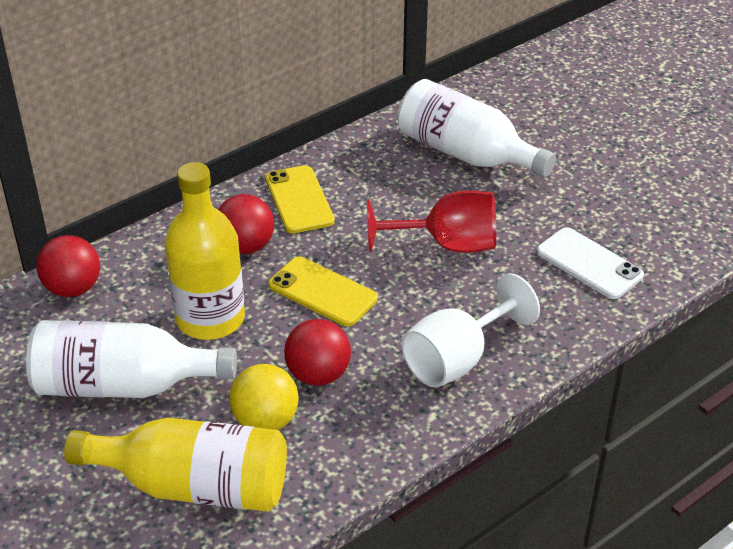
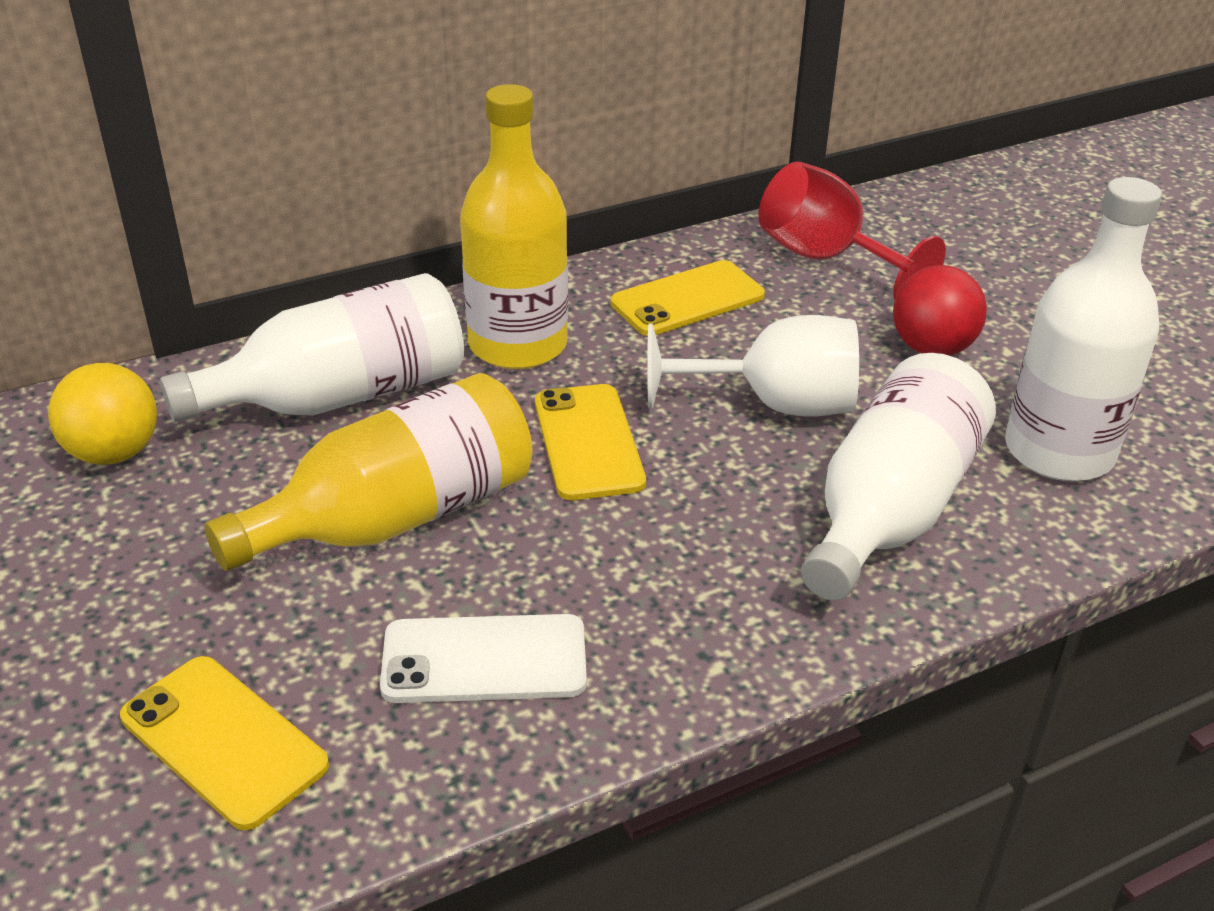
red ball: 3 -> 1
white bottle: 2 -> 3
yellow phone: 2 -> 3

